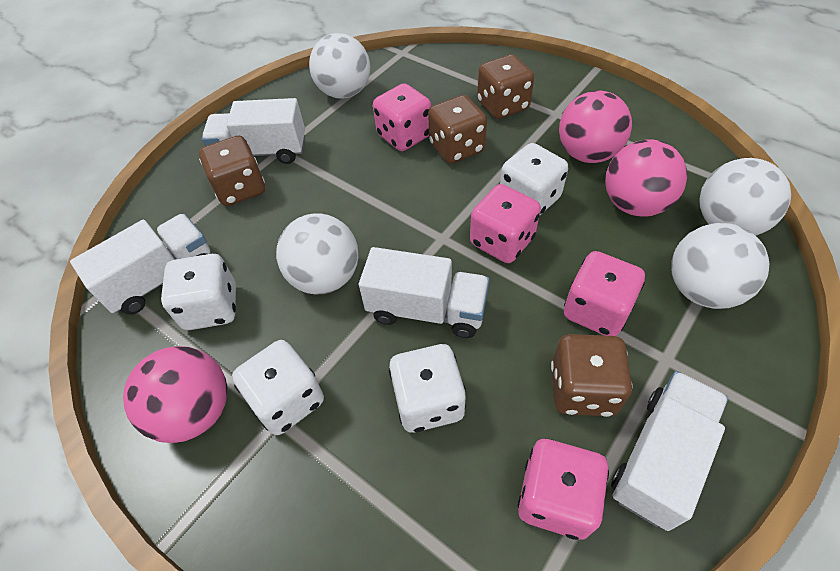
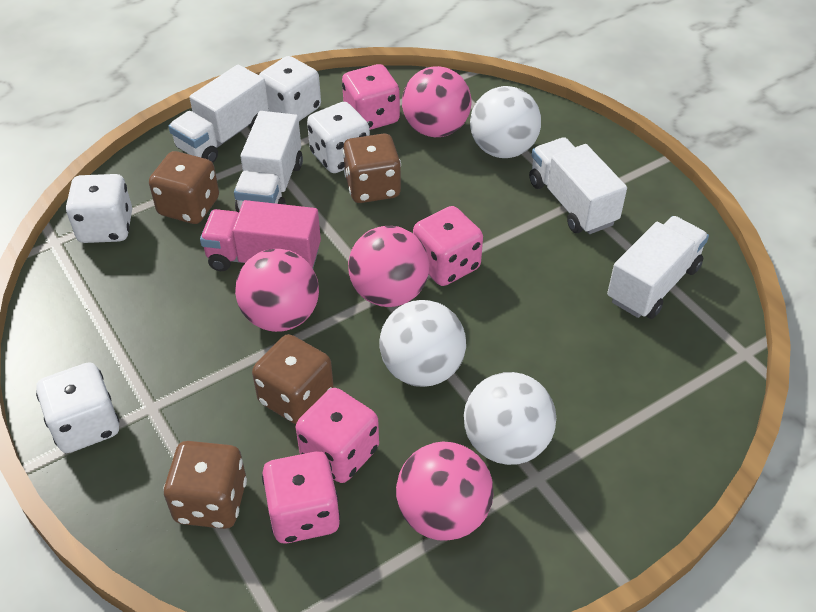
pink ball: 3 -> 4
pink truck: 0 -> 1
white ball: 4 -> 3

